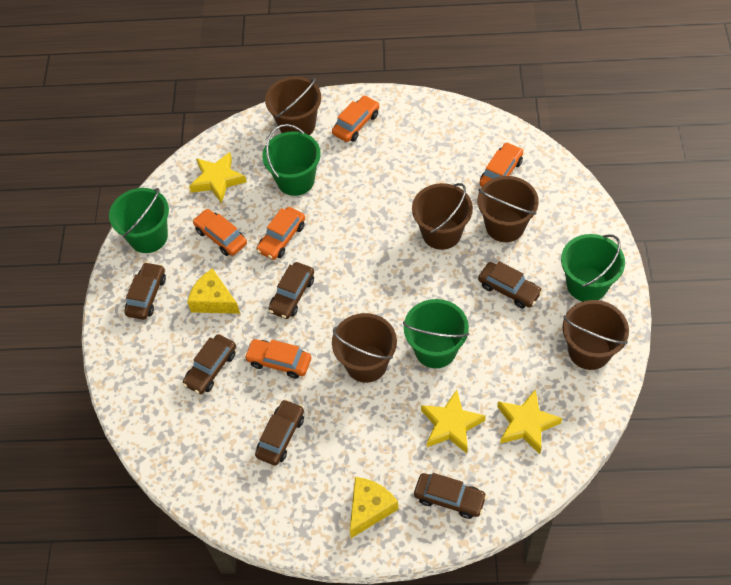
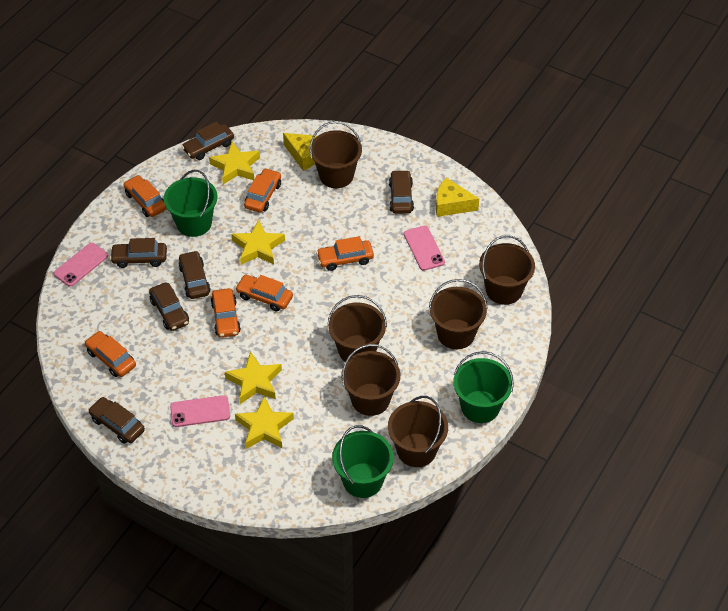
brown bucket: 5 -> 6
green bucket: 4 -> 3
orange car: 5 -> 6
pink phone: 0 -> 3
yellow star: 3 -> 4

